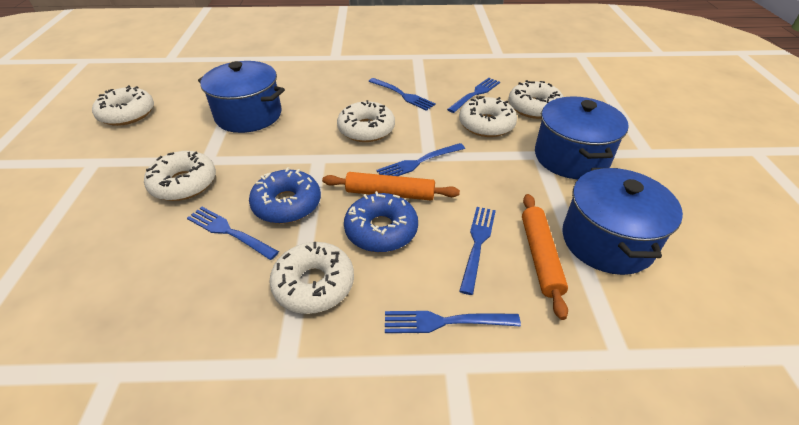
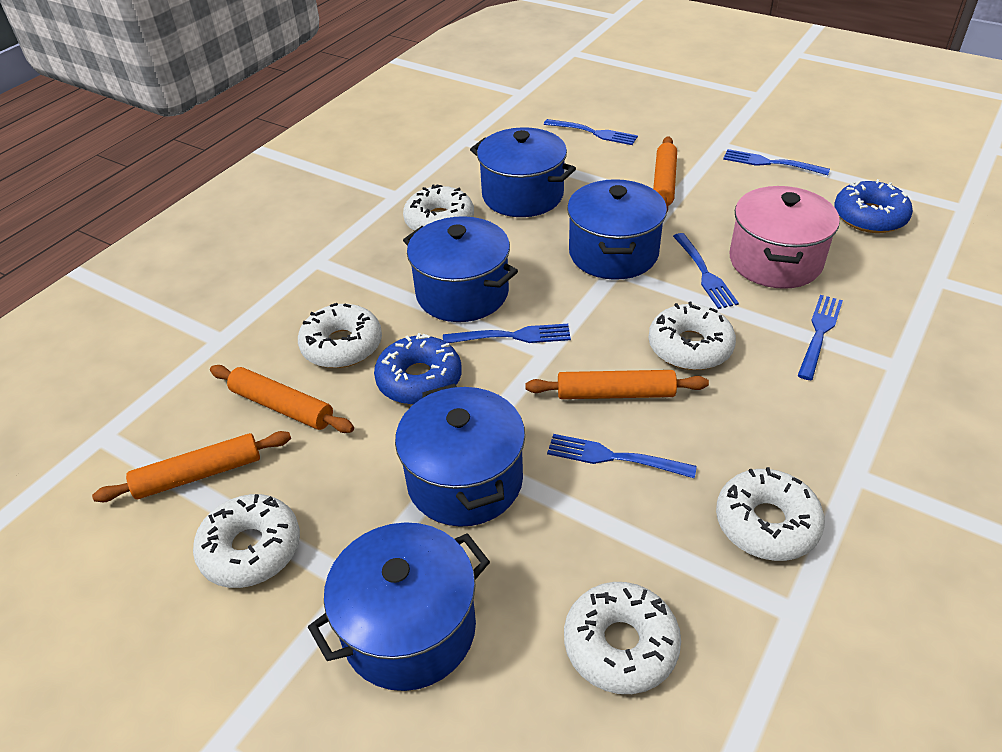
blue pot: 3 -> 5
orange rolling pin: 2 -> 4
pink pot: 0 -> 1

